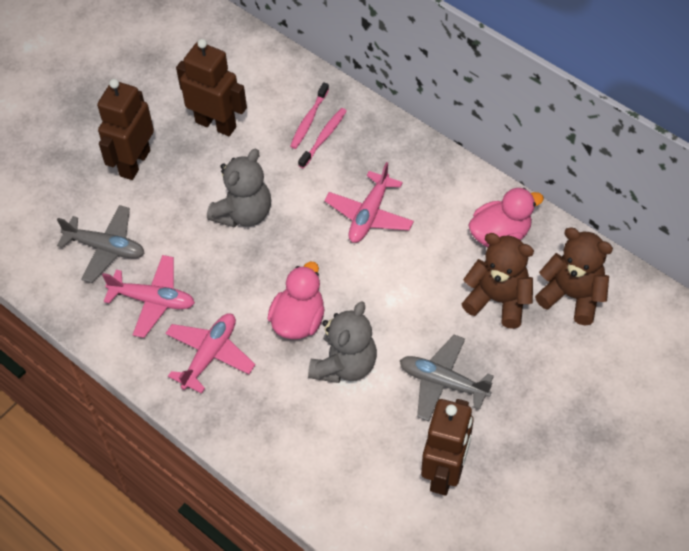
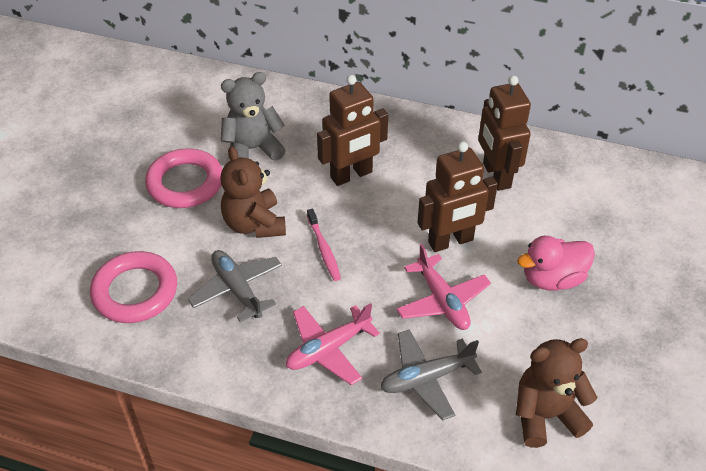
grey teddy bear: 2 -> 1
pink duck: 2 -> 1
pink plane: 3 -> 2
pink ring: 0 -> 2
pink toothbrush: 2 -> 1

